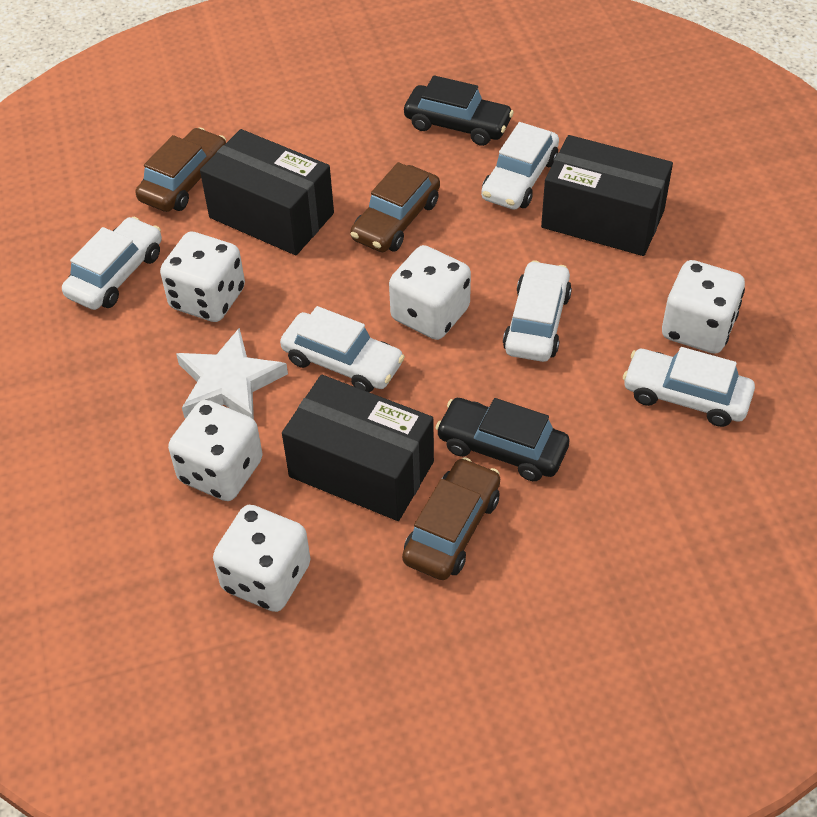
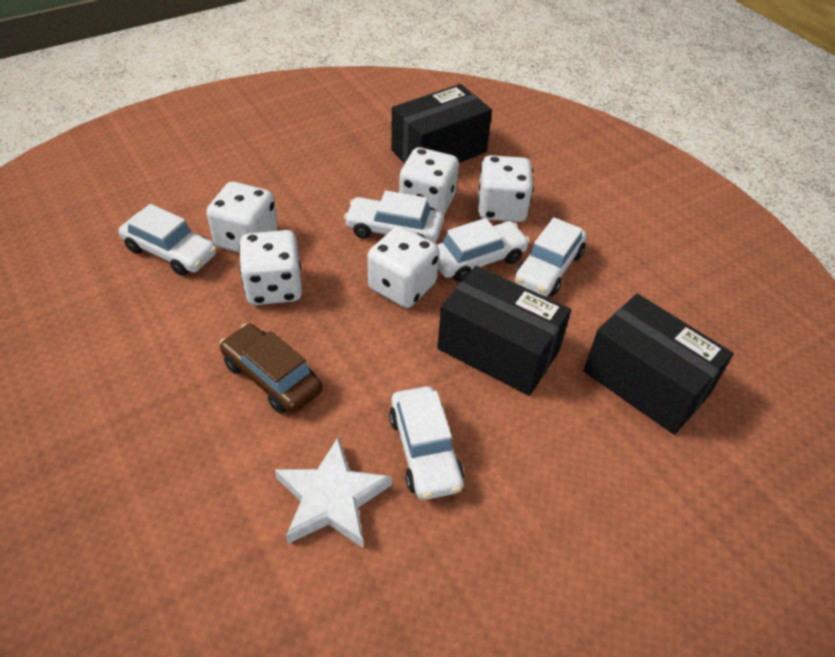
black car: 2 -> 0
brown car: 3 -> 1

